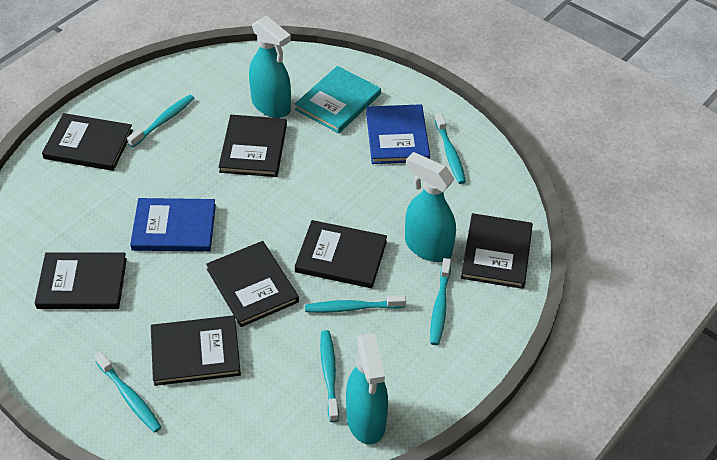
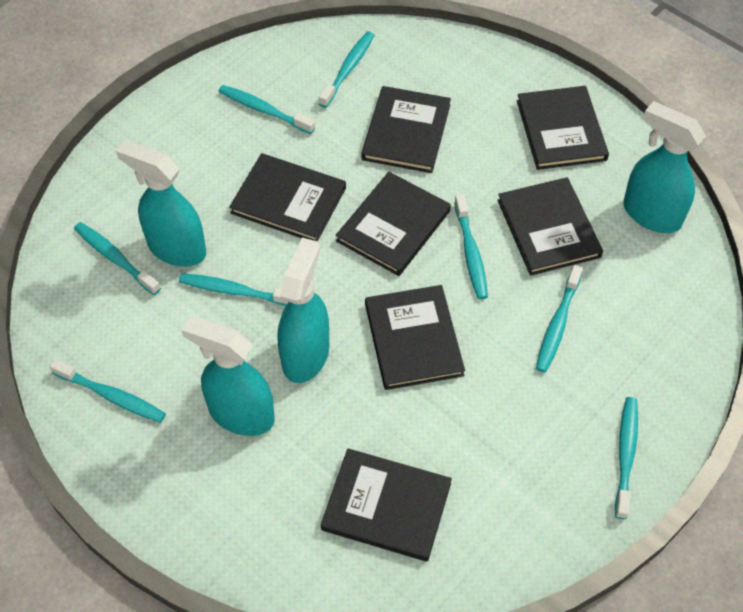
blue book: 2 -> 0
turquoise book: 1 -> 0
turquoise spray bottle: 3 -> 4
turquoise toothbrush: 6 -> 8

